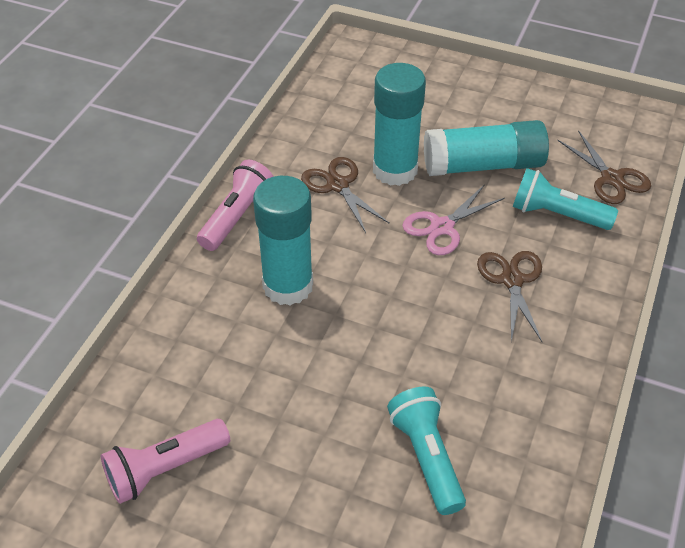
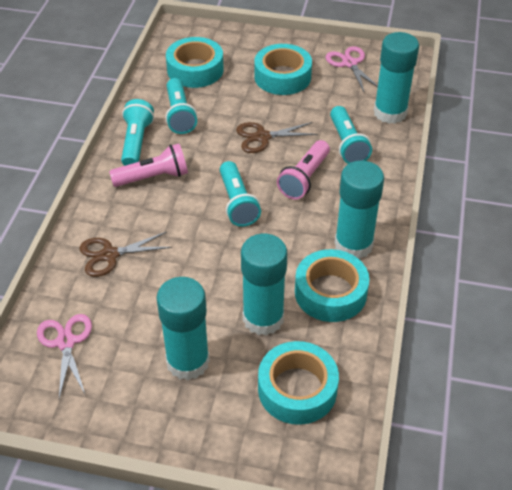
brown scissors: 3 -> 2
pink scissors: 1 -> 2
turquoise flashlight: 2 -> 4
turquoise glue stick: 3 -> 4
turquoise tape: 0 -> 4

